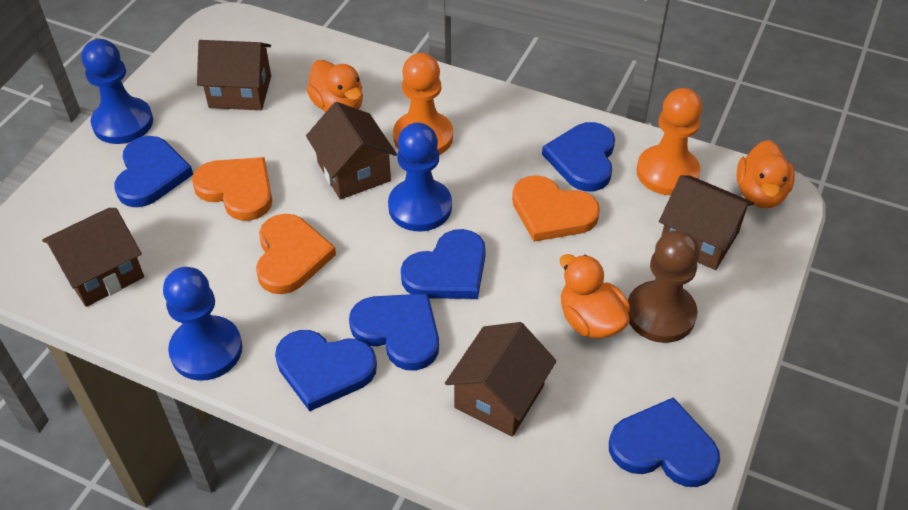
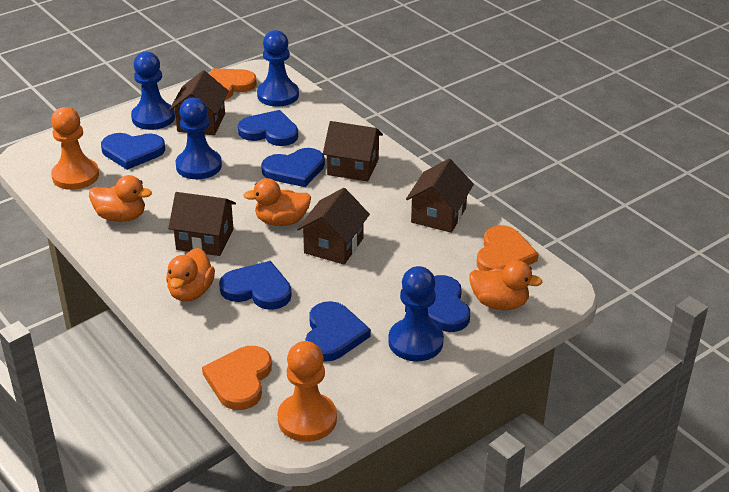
blue pawn: 3 -> 4
brown pawn: 1 -> 0
orange duck: 3 -> 4

